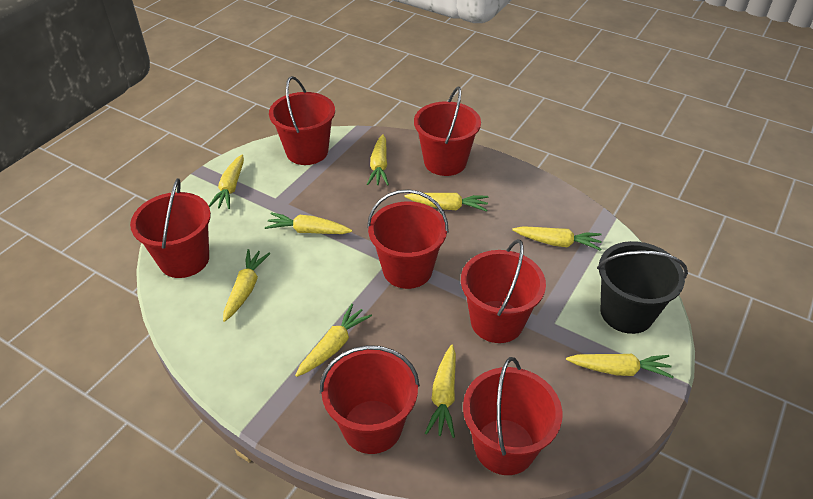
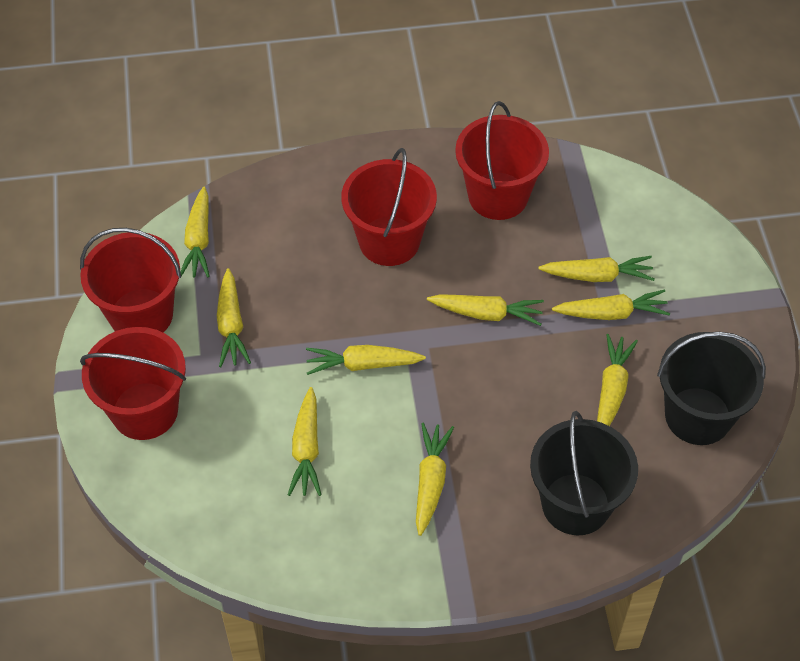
black bucket: 1 -> 2
red bucket: 7 -> 4

